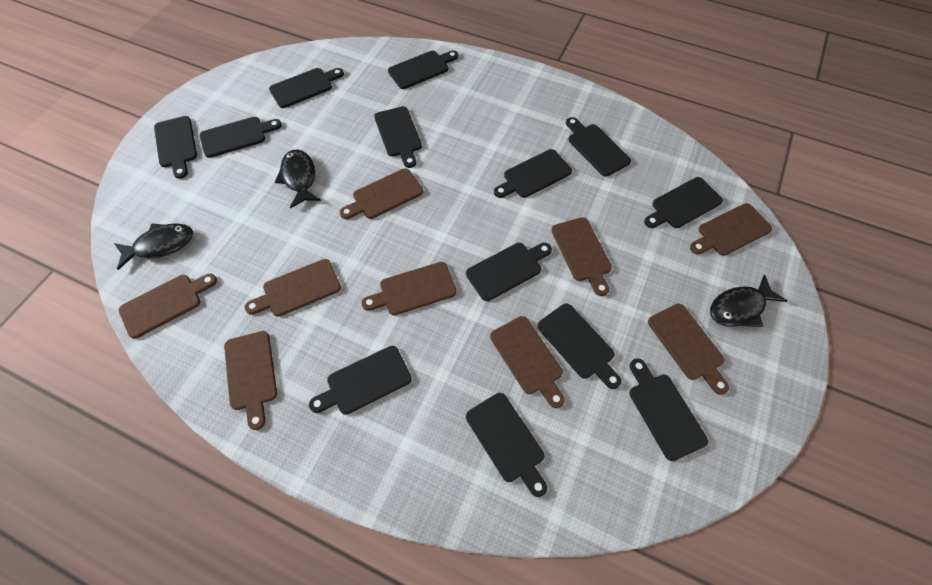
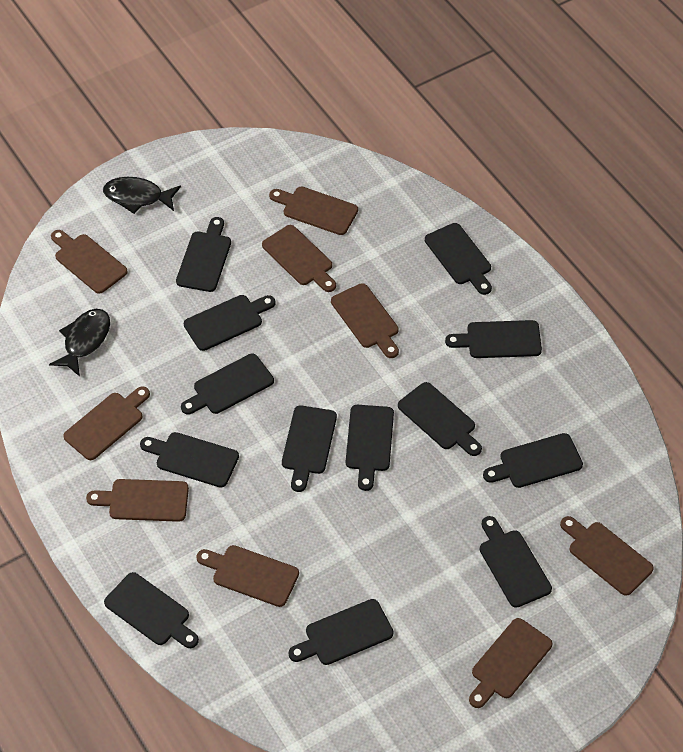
black fish: 3 -> 2

